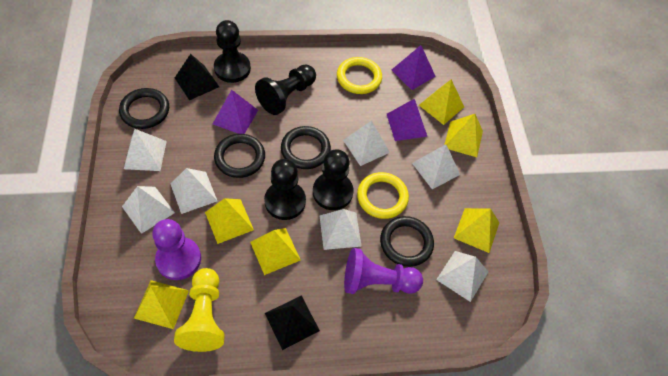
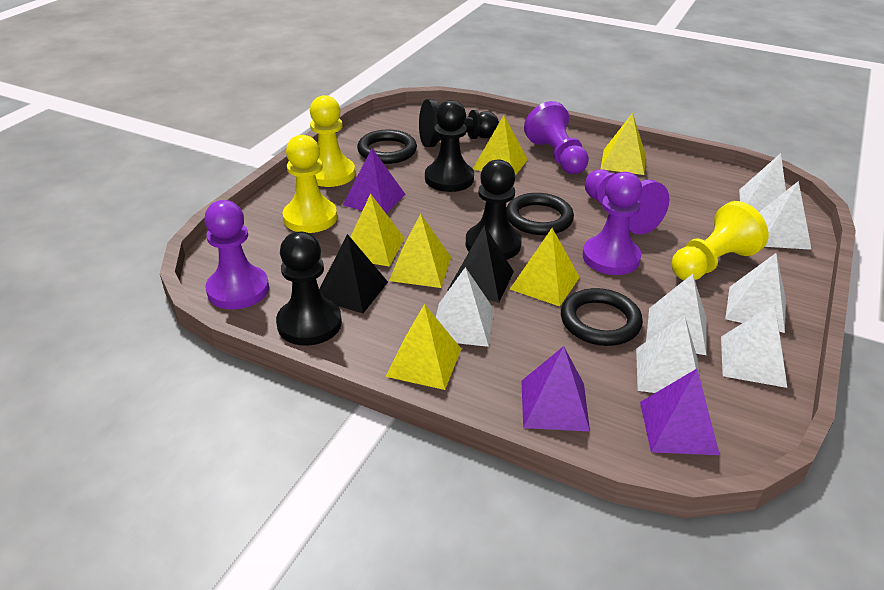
black ring: 4 -> 3
purple pawn: 2 -> 4
yellow pawn: 1 -> 3
yellow ring: 2 -> 0

